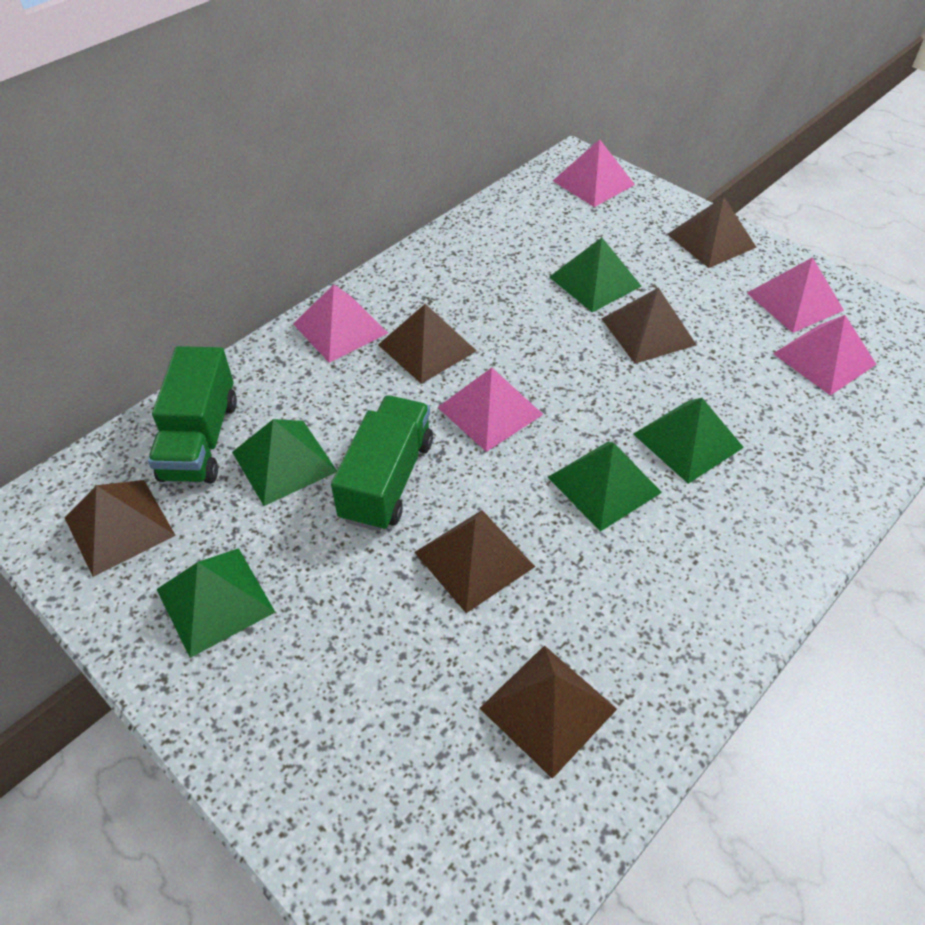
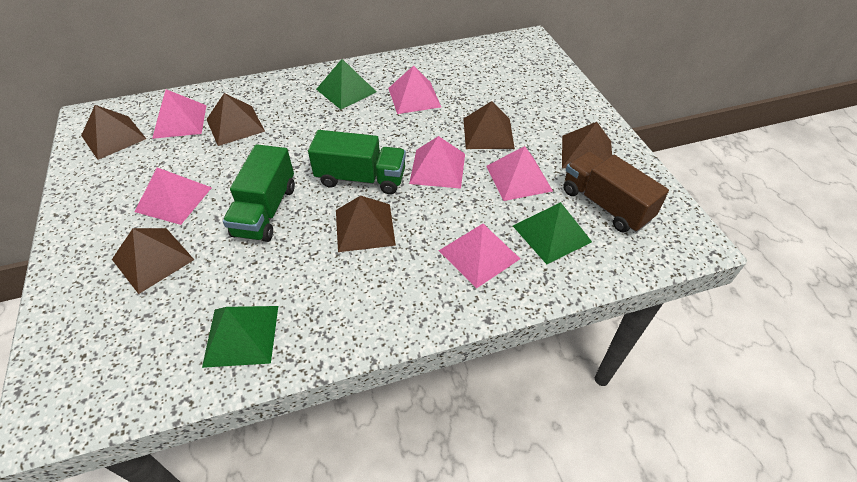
brown truck: 0 -> 1
green pyramid: 5 -> 3
pink pyramid: 5 -> 6

